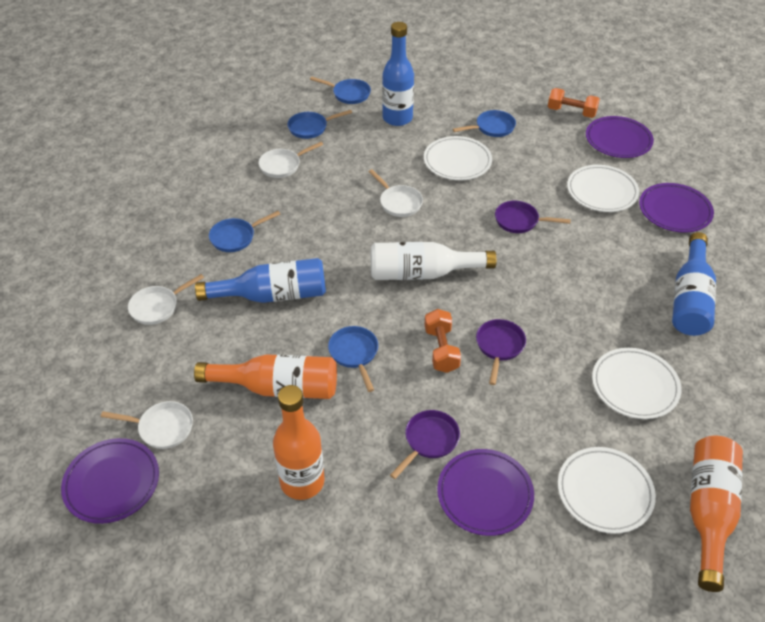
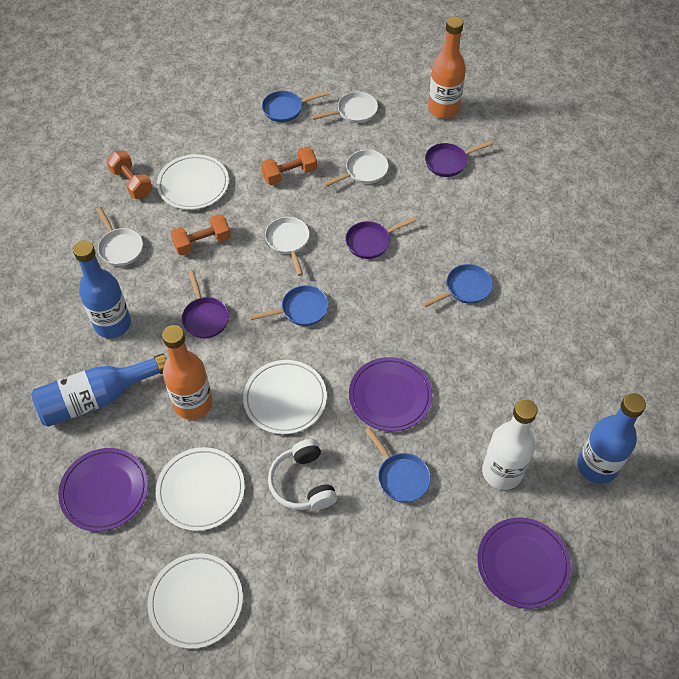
blue pan: 5 -> 4
orange bottle: 3 -> 2
orange dumbbell: 2 -> 3
purple plate: 4 -> 3
white headphones: 0 -> 1

